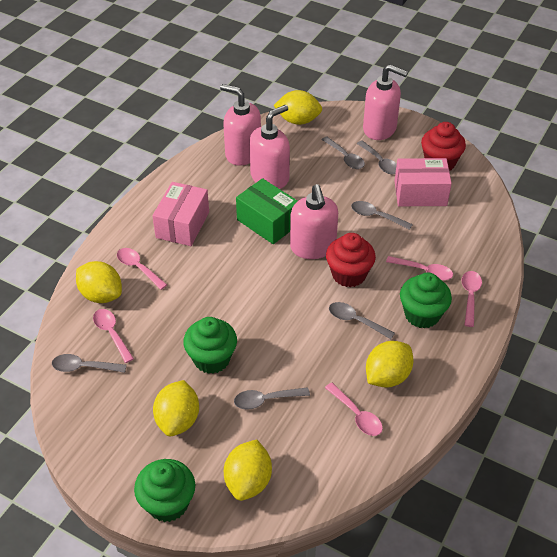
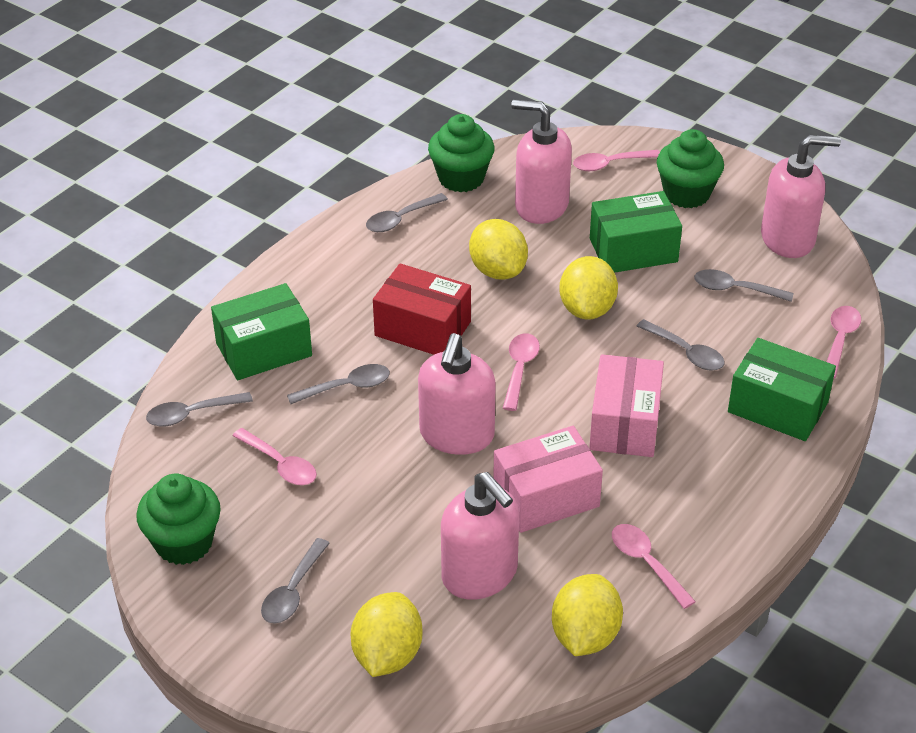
green box: 1 -> 3
red box: 0 -> 1
red cupcake: 2 -> 0
yellow lemon: 5 -> 4

